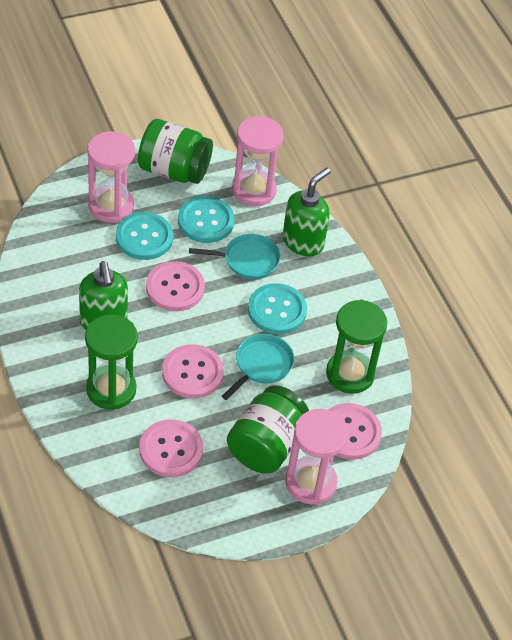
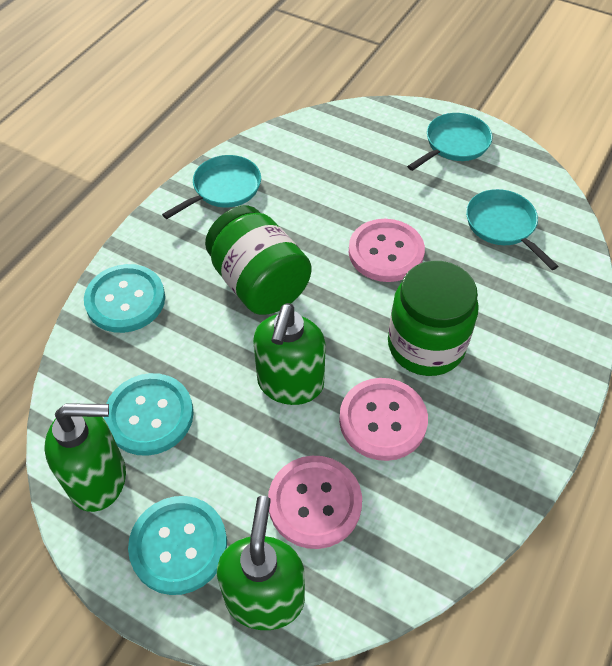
green hourglass: 2 -> 0
green soap dispenser: 2 -> 3
pink button: 4 -> 3
pink hourglass: 3 -> 0
turquoise pan: 2 -> 3

